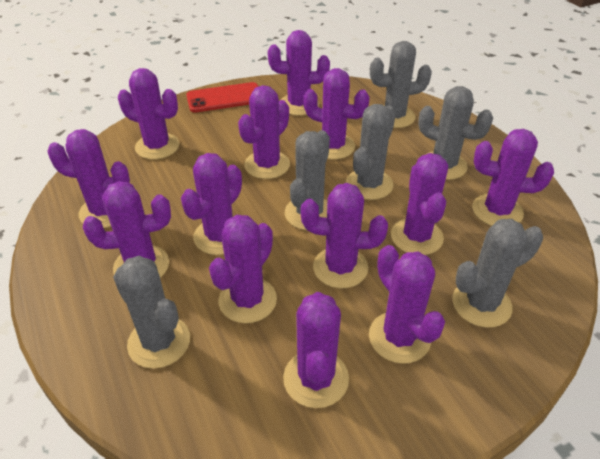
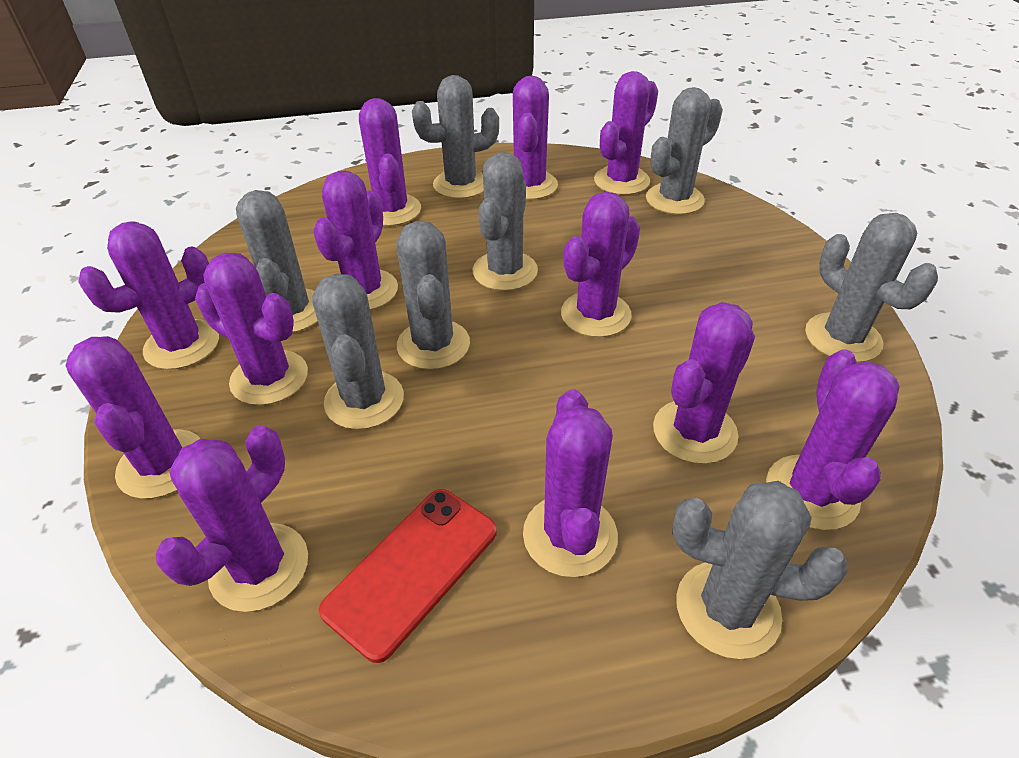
grey cactus: 6 -> 8
purple cactus: 13 -> 12

